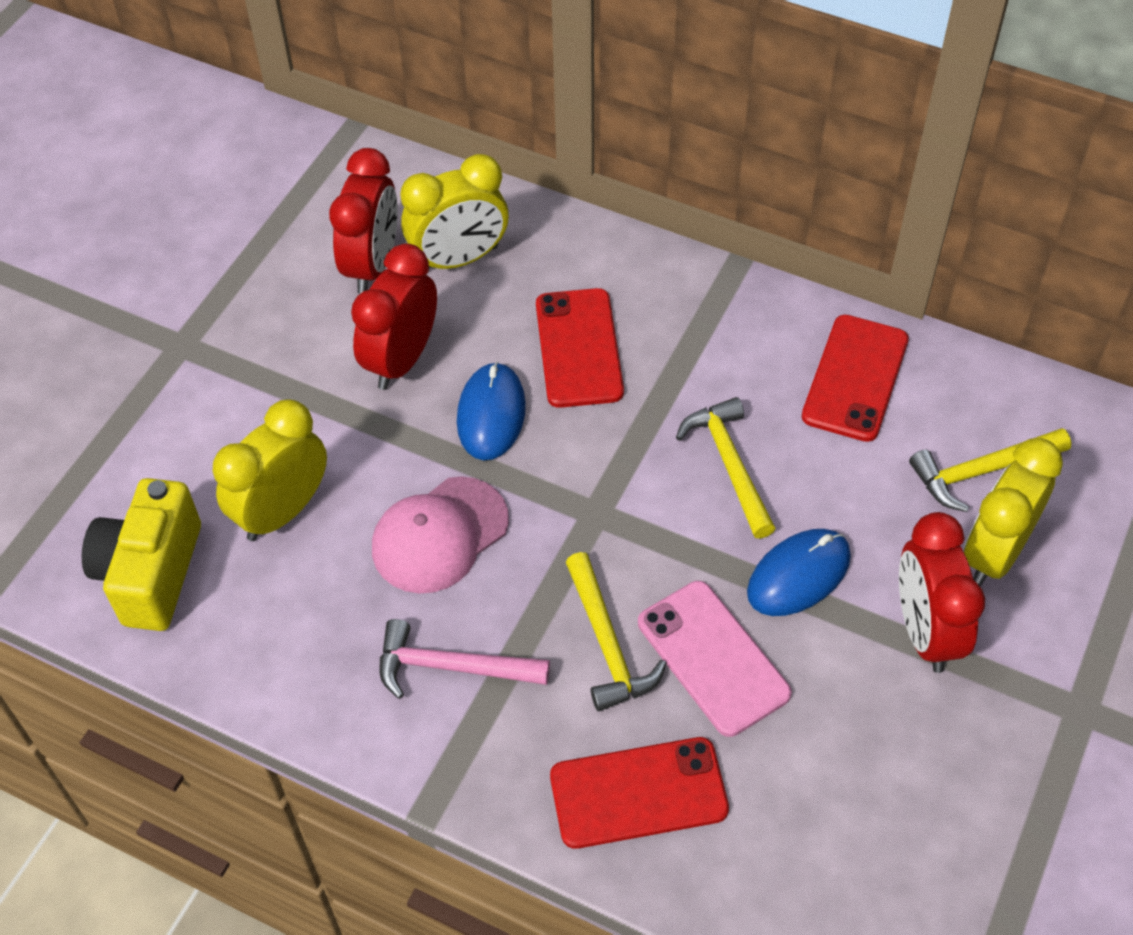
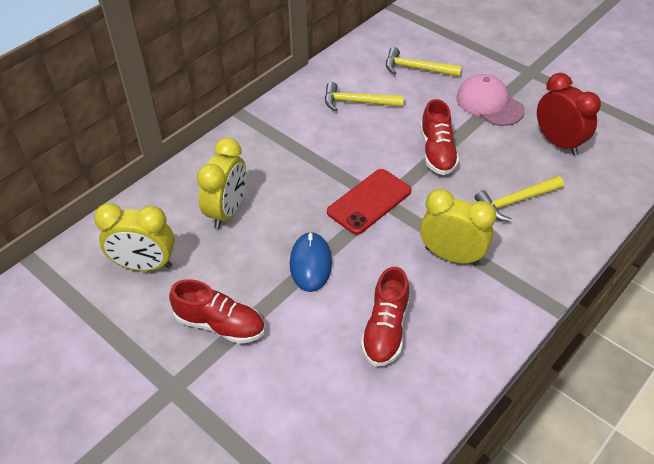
blue mouse: 2 -> 1
pink hammer: 1 -> 0
pink phone: 1 -> 0
red clock: 3 -> 1
red phone: 3 -> 1
red shoe: 0 -> 3
yellow camera: 1 -> 0

